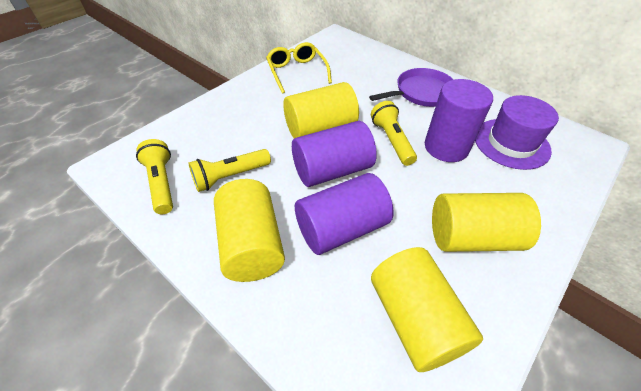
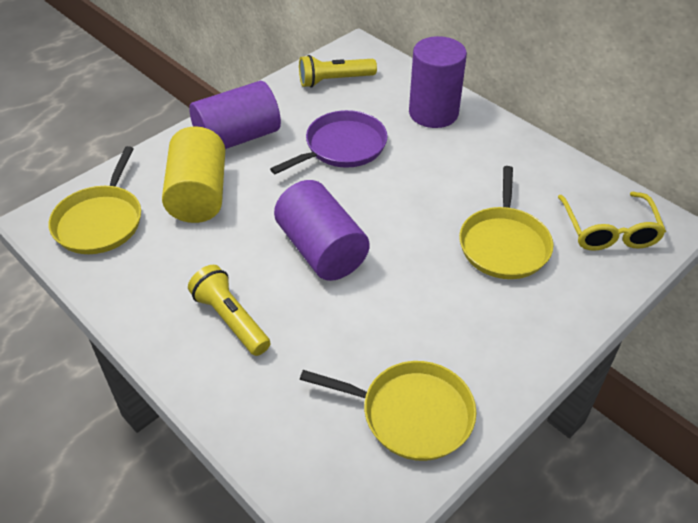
purple hat: 1 -> 0
yellow cylinder: 4 -> 1
yellow flashlight: 3 -> 2
yellow pan: 0 -> 3

